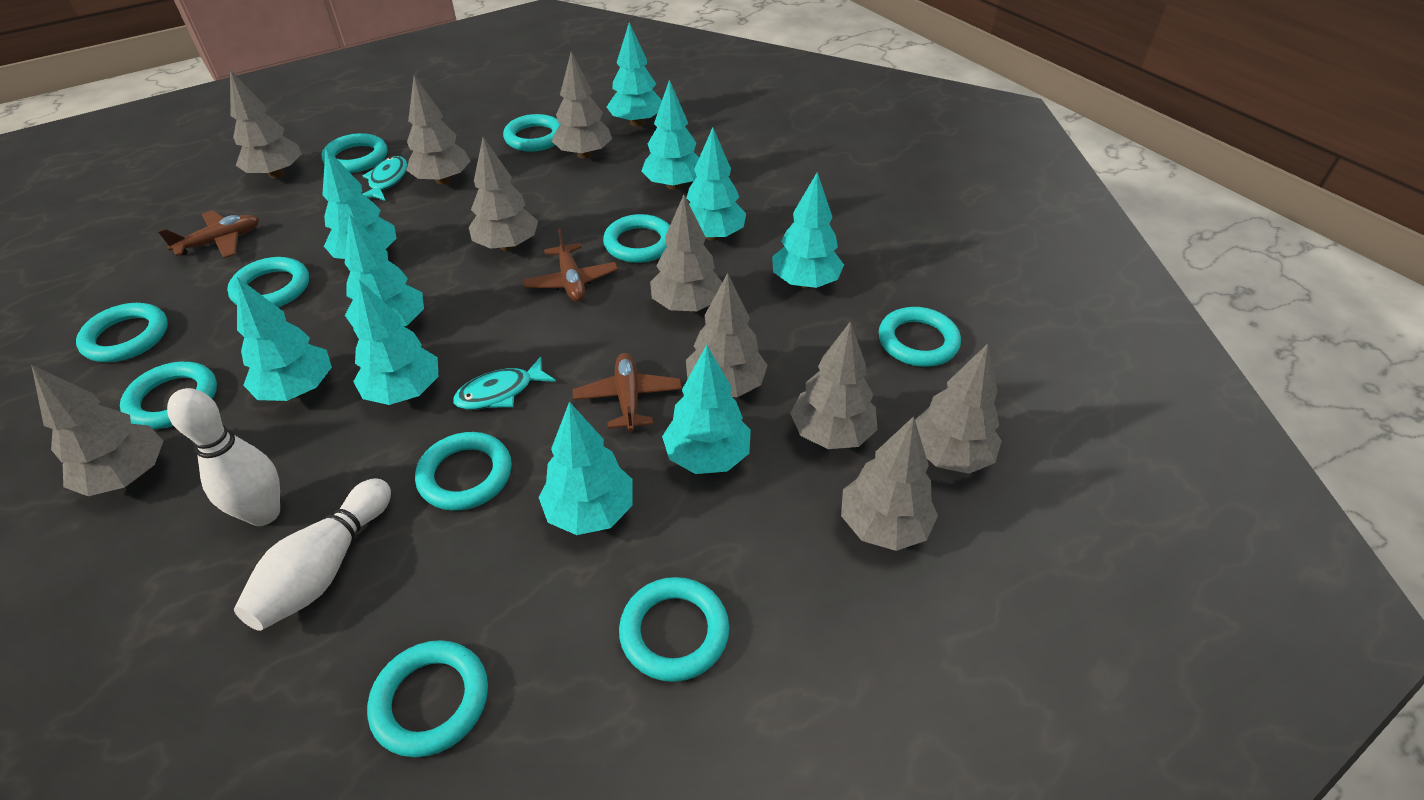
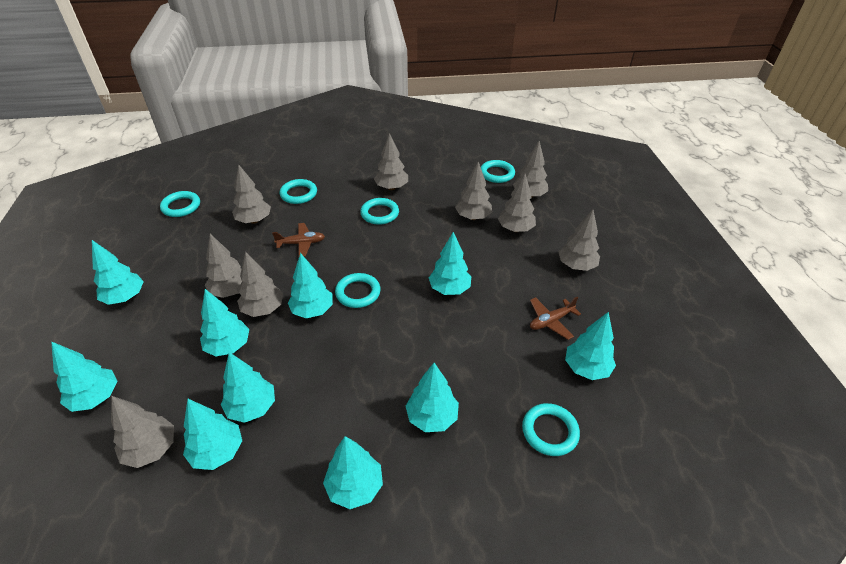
brown plane: 3 -> 2
grey tree: 10 -> 9
turquoise fish: 2 -> 0
turquoise ring: 10 -> 6
white bowling pin: 2 -> 0

